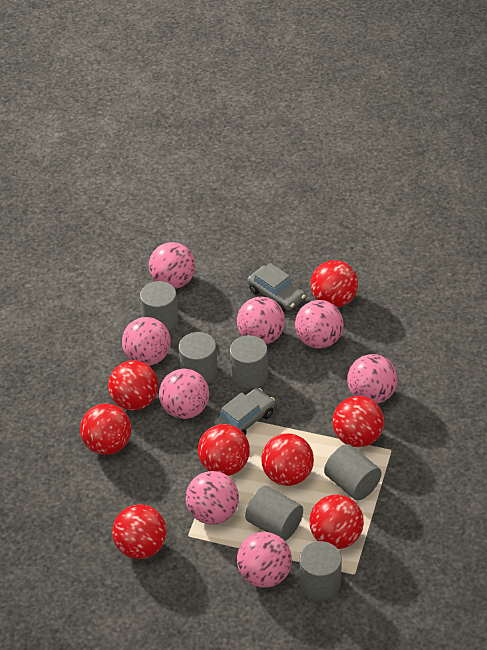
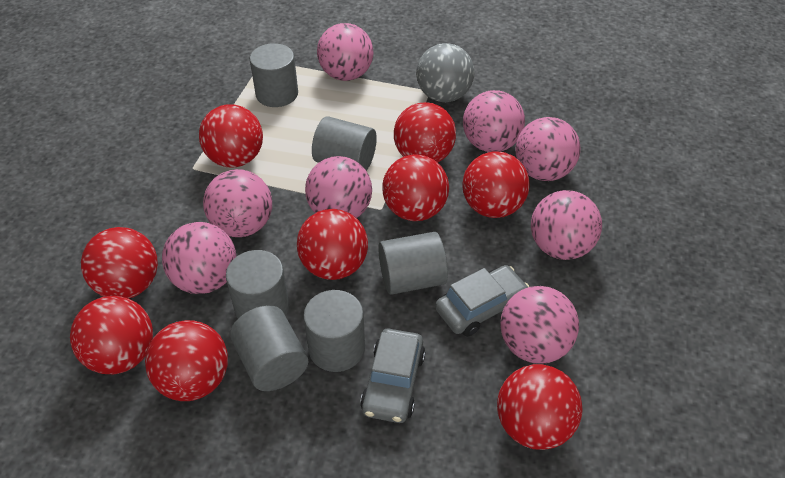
grey ball: 0 -> 1
red ball: 8 -> 9

